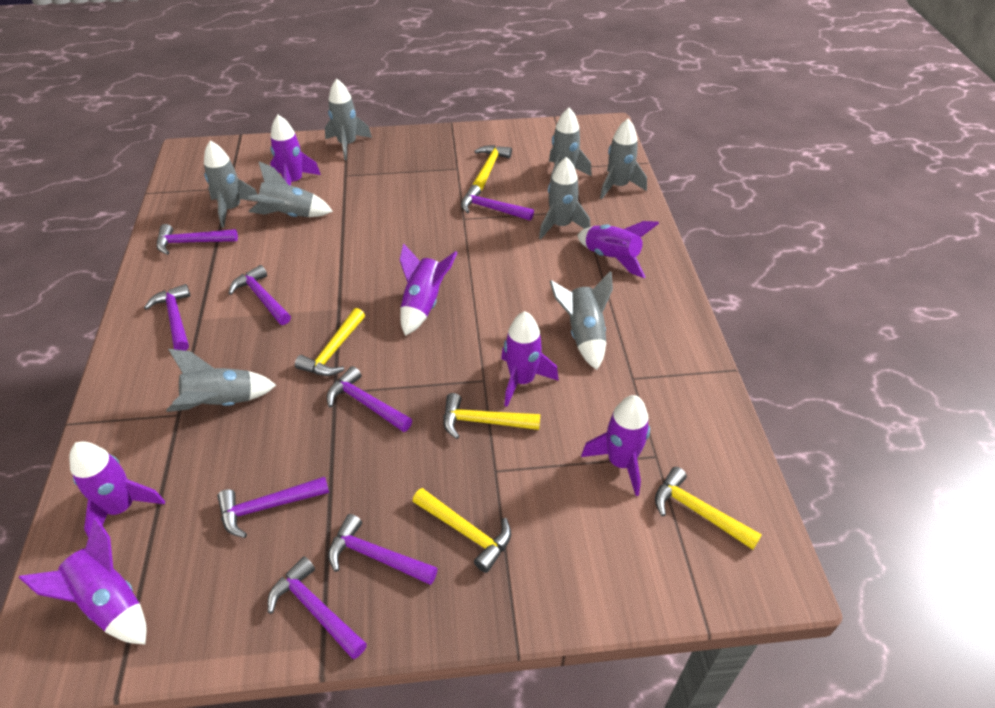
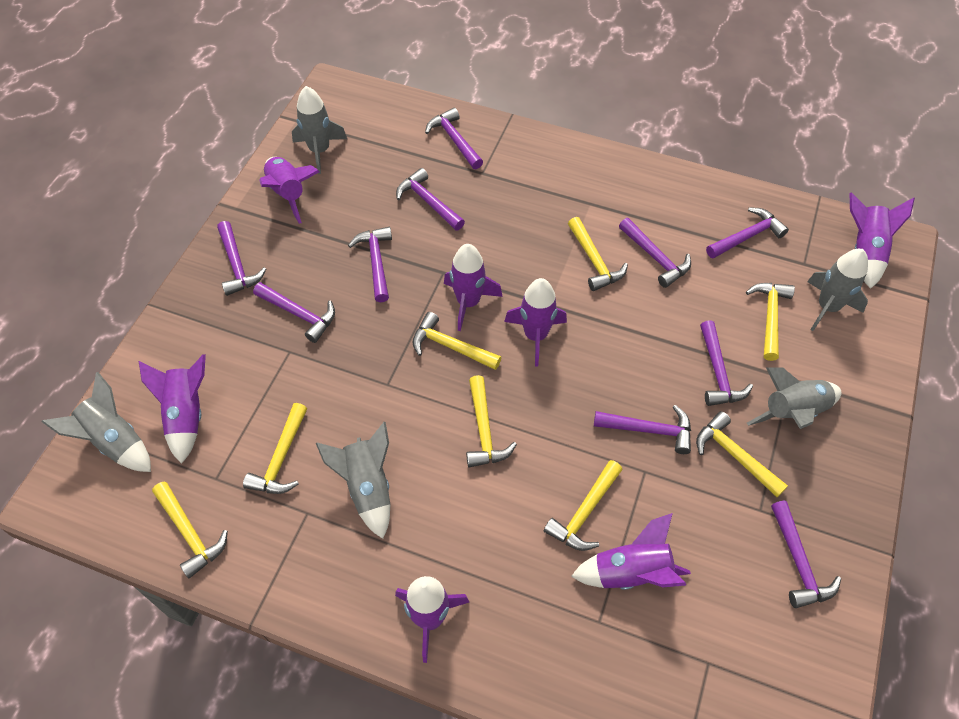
grey rocket: 8 -> 5
purple hammer: 8 -> 10
yellow hammer: 5 -> 8

